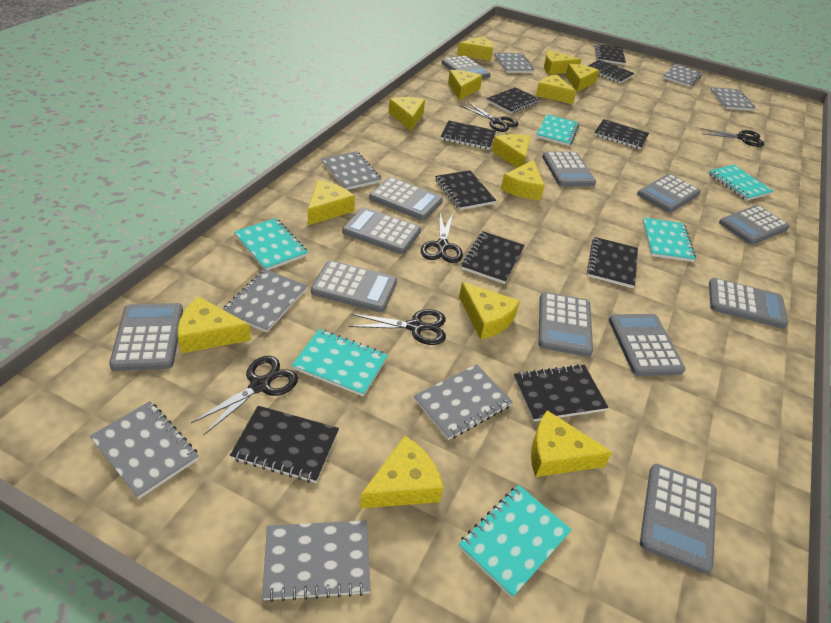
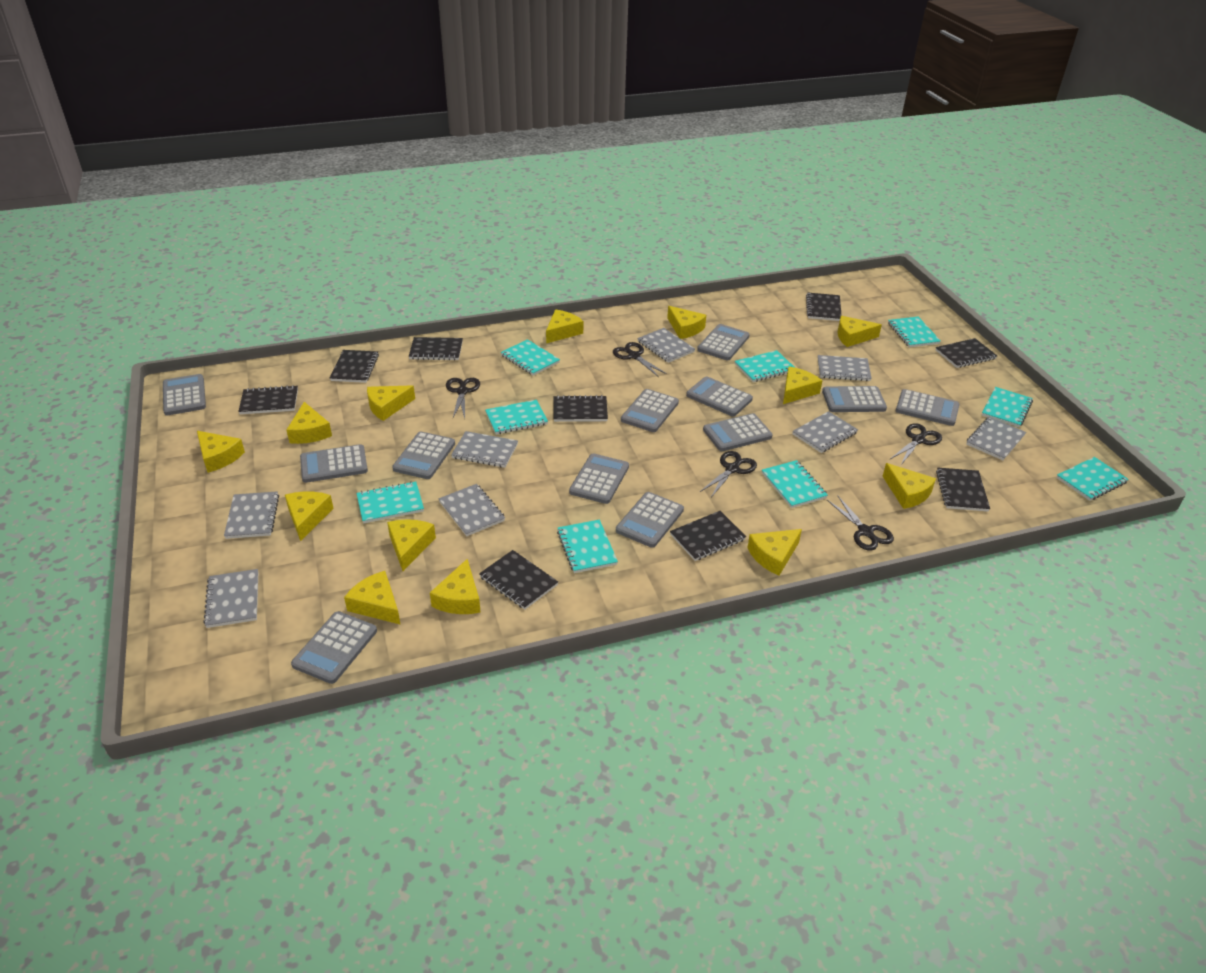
black notebook: 10 -> 9
turquoise notebook: 6 -> 9

